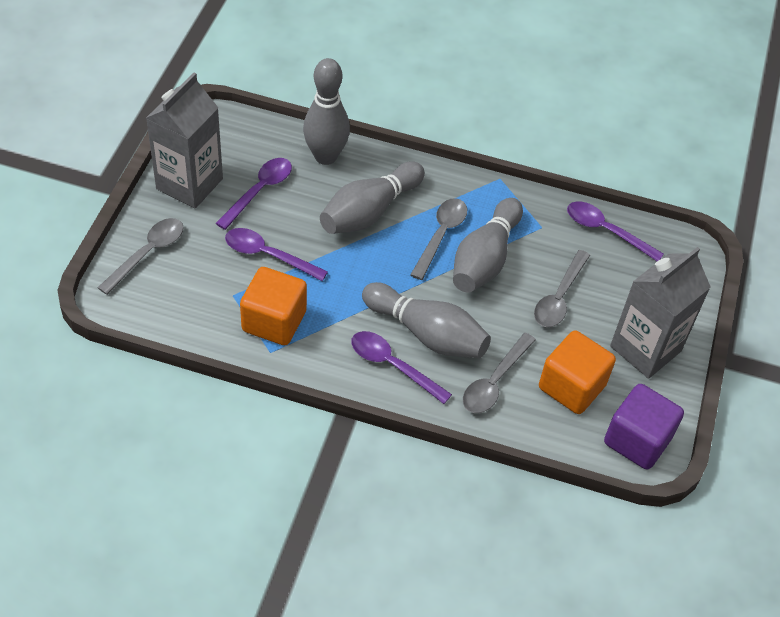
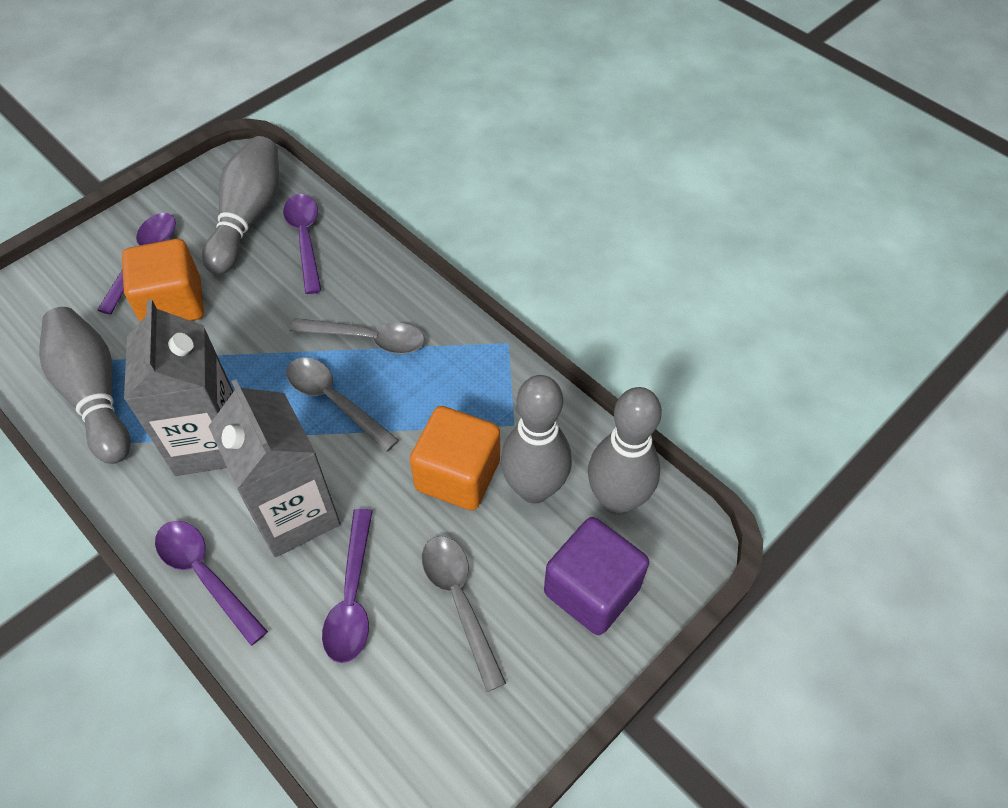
grey spoon: 4 -> 3

